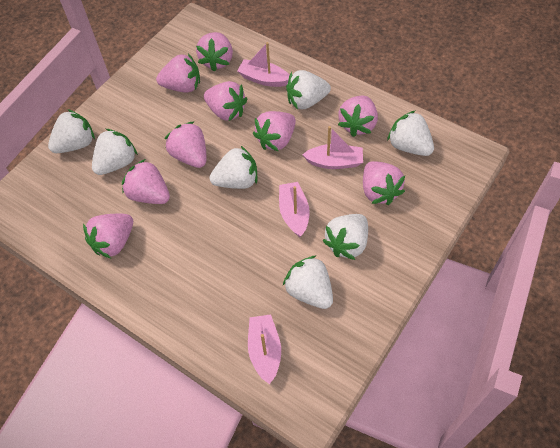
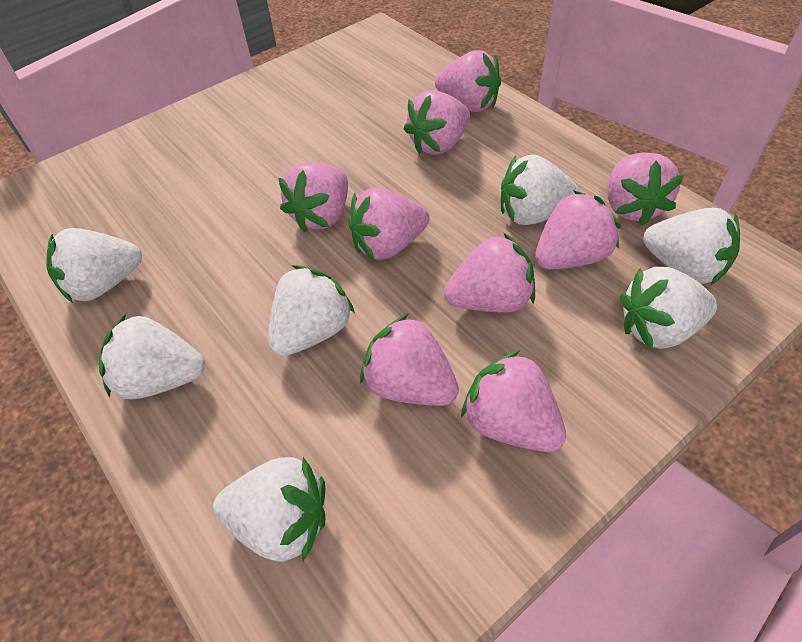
pink boat: 4 -> 0

